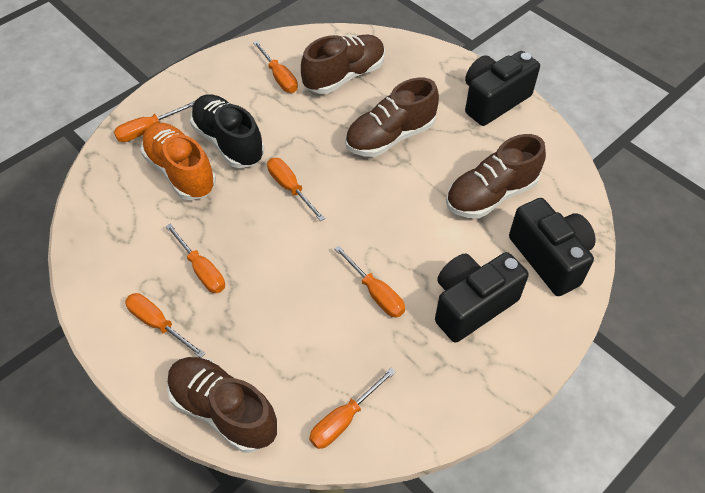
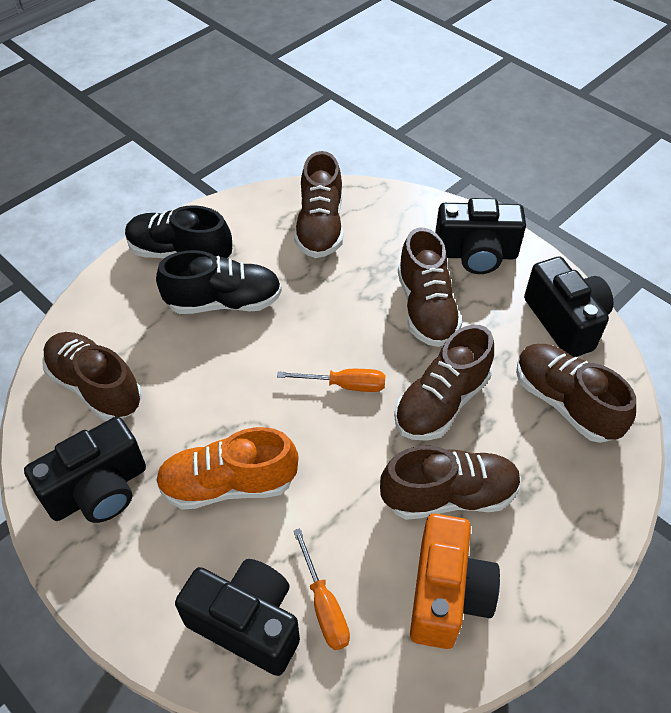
black camera: 3 -> 4
black shoe: 1 -> 2
brown shoe: 4 -> 6
orange camera: 0 -> 1
orange screwdriver: 7 -> 2

